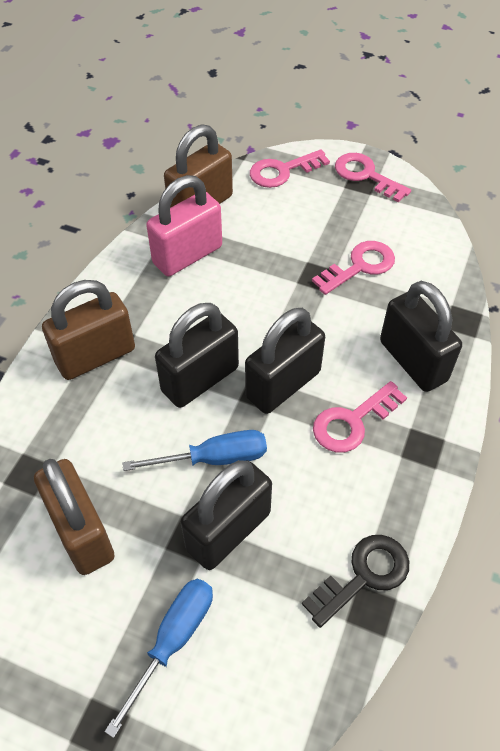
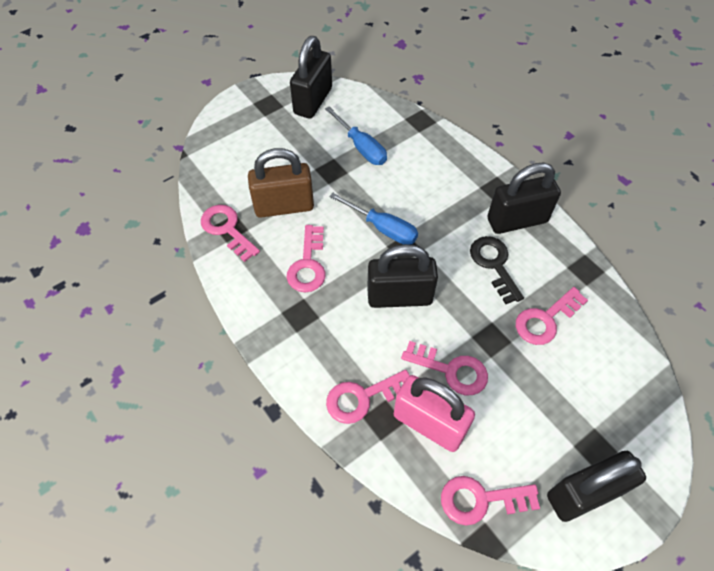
brown padlock: 3 -> 1
pink key: 4 -> 6

